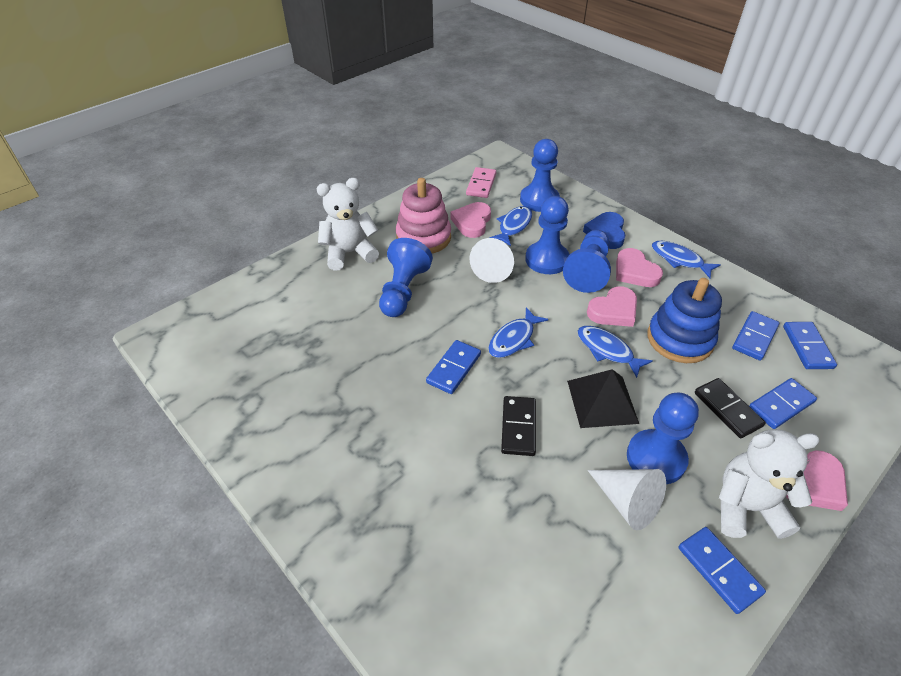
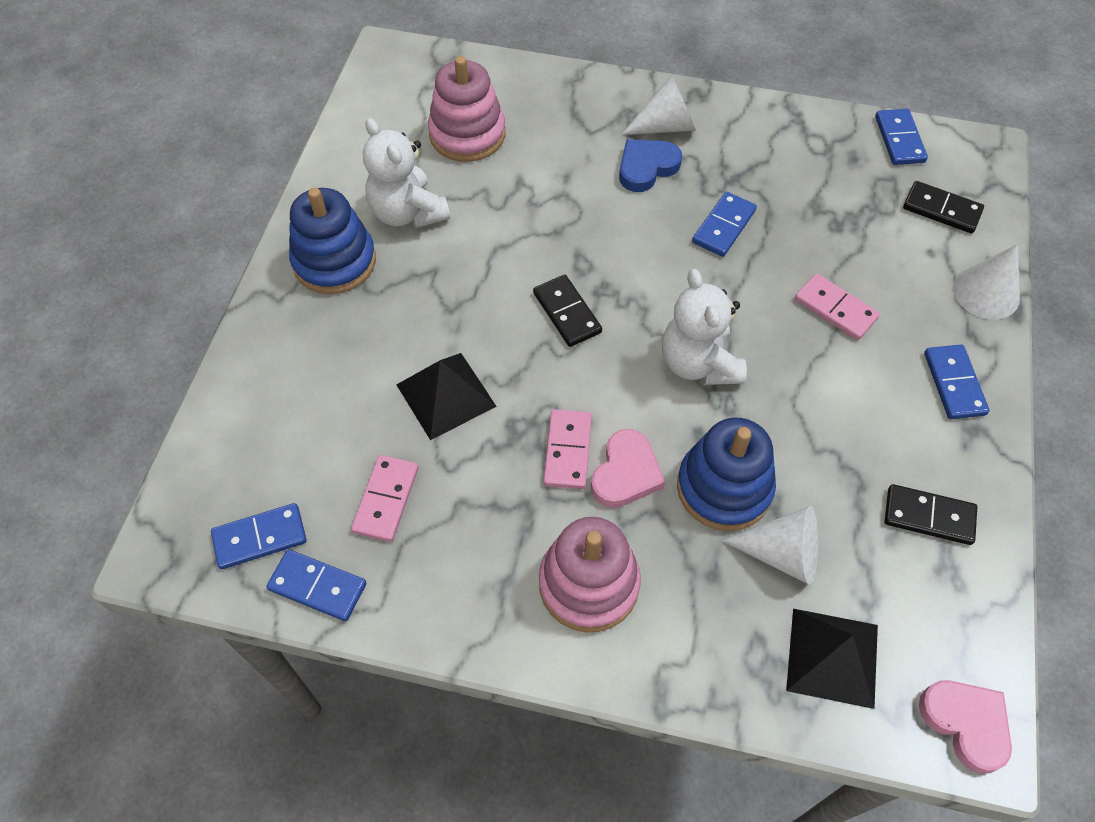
black domino: 2 -> 3
black pyramid: 1 -> 2
blue fish: 4 -> 0
blue pawn: 5 -> 0
blue stacking toy: 1 -> 2
pink domino: 1 -> 3
pink heart: 4 -> 2
pink stacking toy: 1 -> 2
white cone: 2 -> 3

